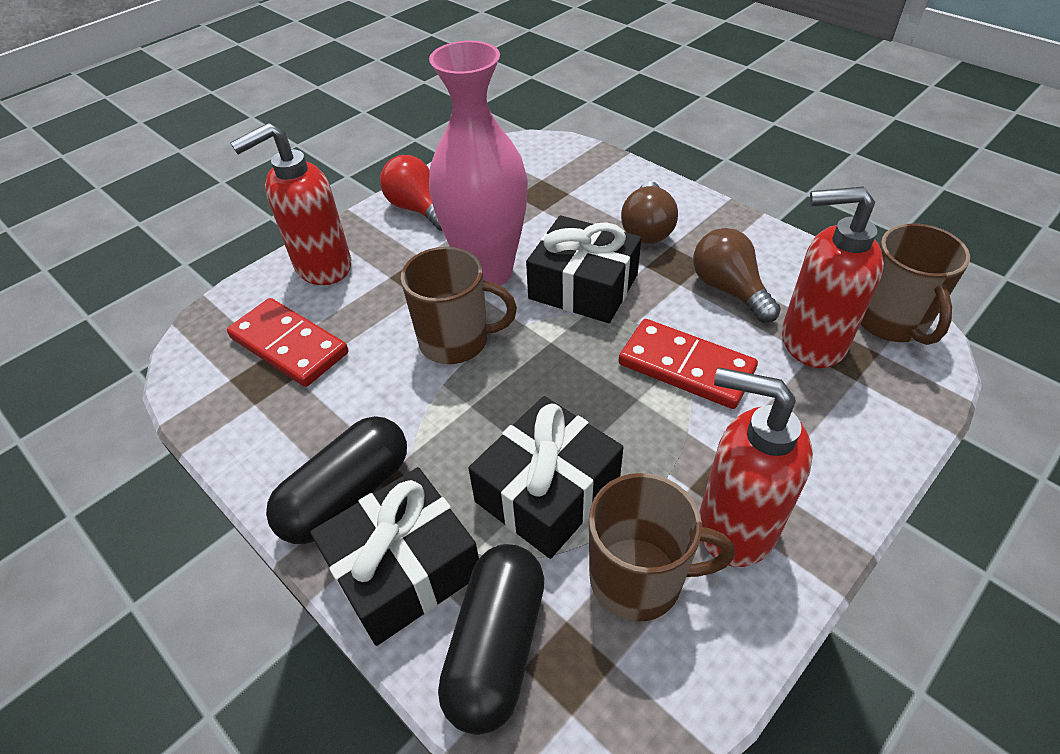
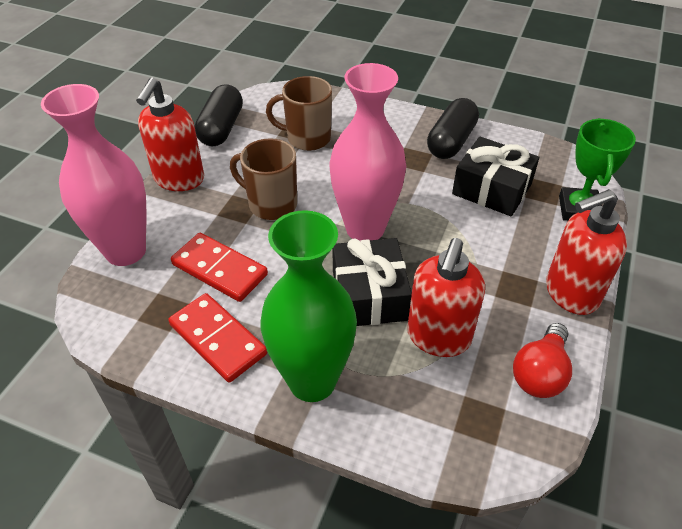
black gift: 3 -> 2
brown light bulb: 2 -> 0
brown mug: 3 -> 2
green trophy: 0 -> 1
green vase: 0 -> 1
pink vase: 1 -> 2

